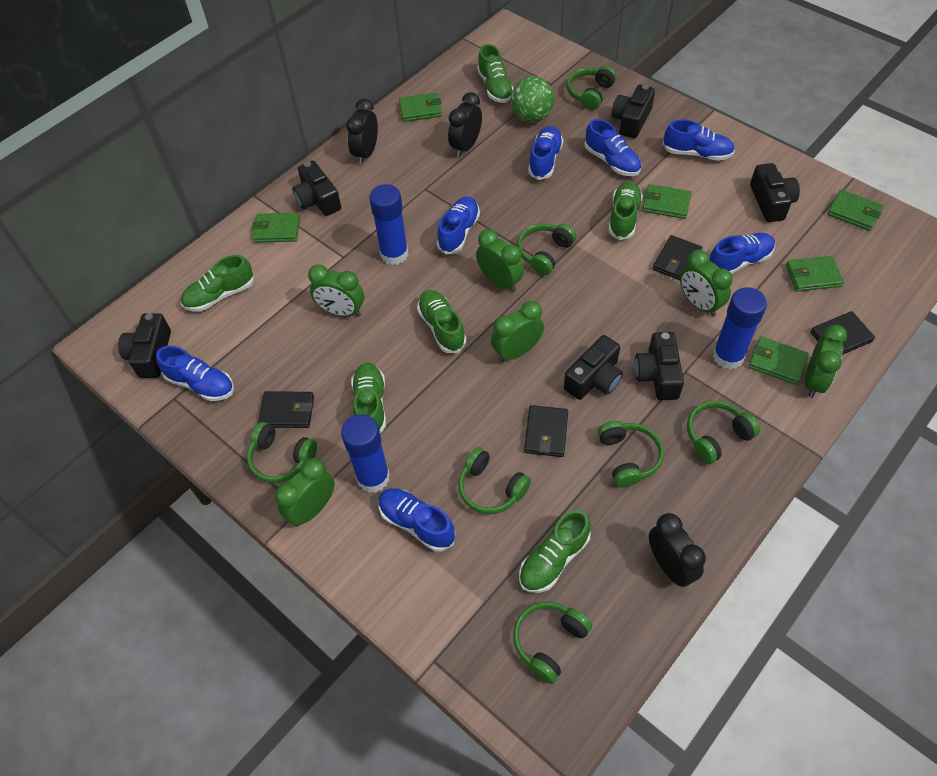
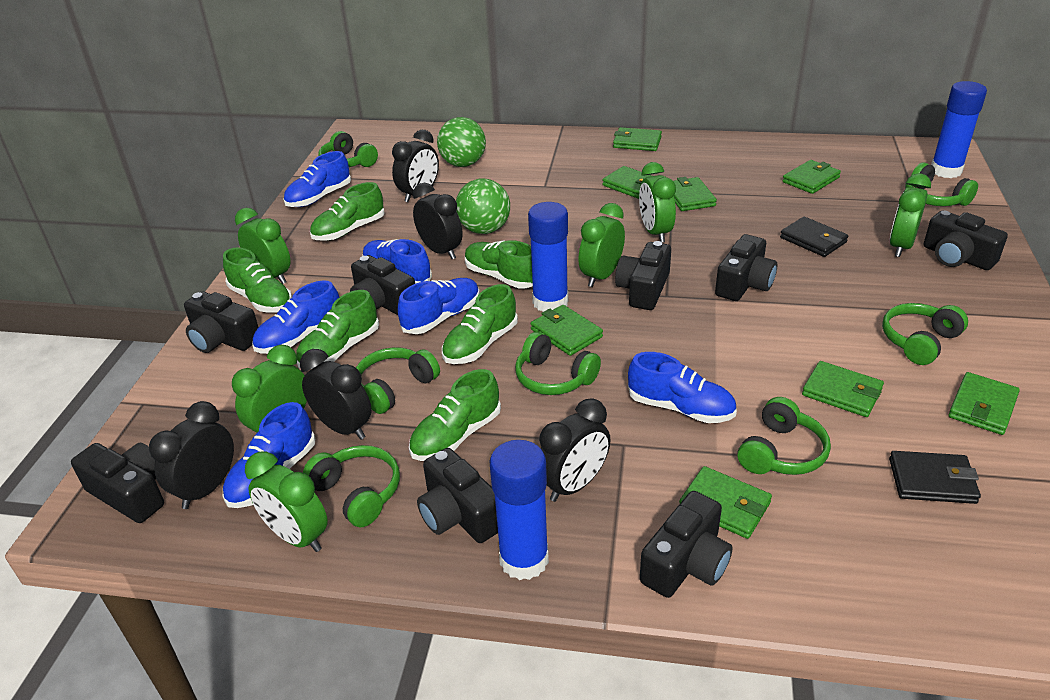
black camera: 6 -> 8
black clock: 3 -> 5
black wallet: 4 -> 2
blue shoe: 7 -> 6
green ball: 1 -> 2
green wallet: 6 -> 8

